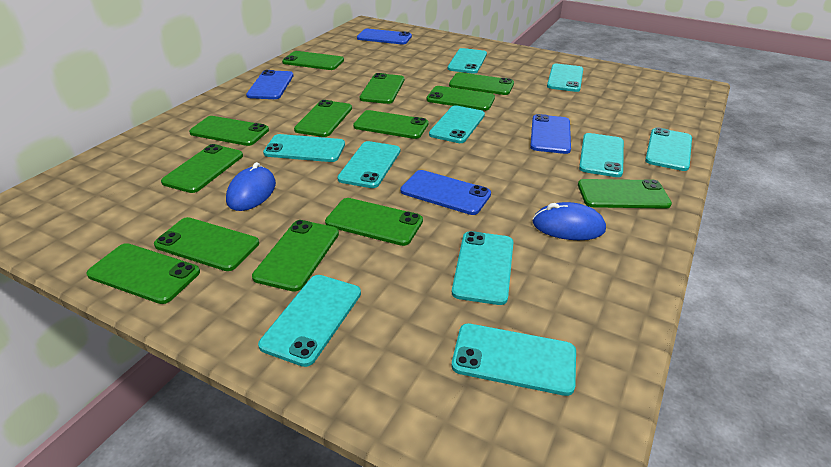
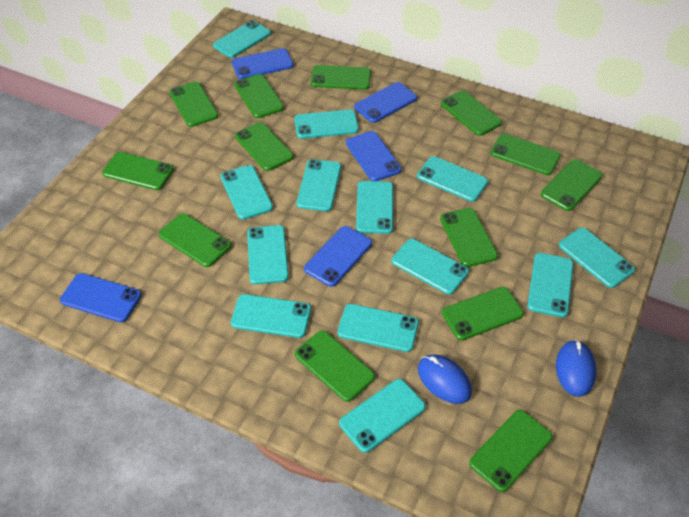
blue phone: 4 -> 5
turquoise phone: 10 -> 13

